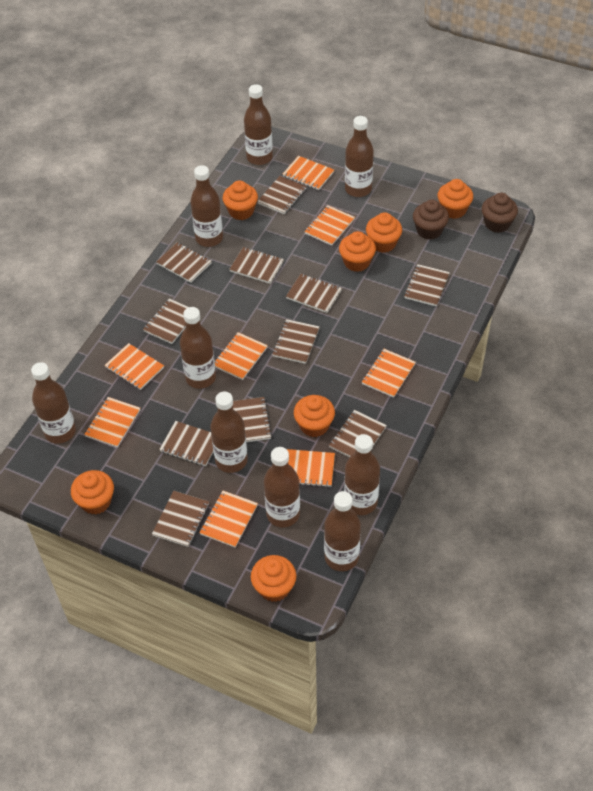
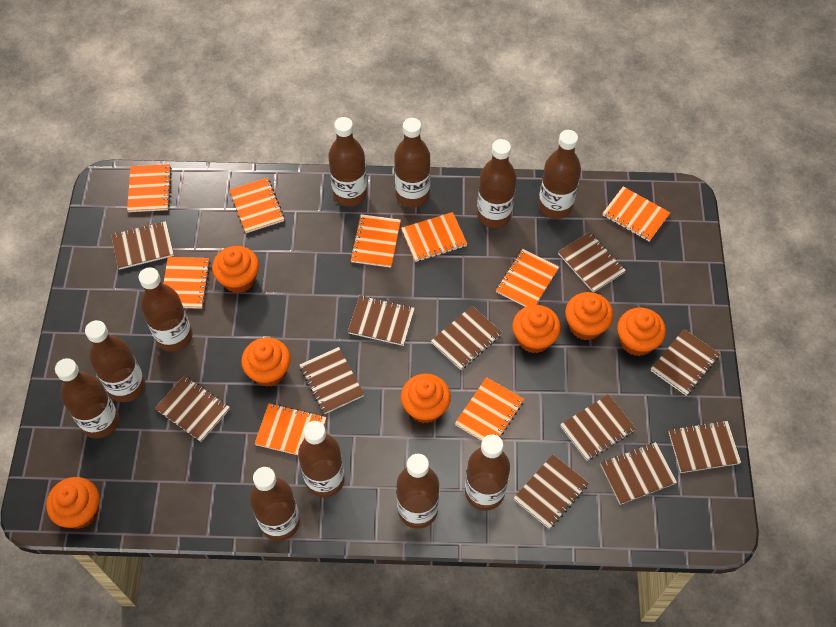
brown bottle: 9 -> 11
brown cupcake: 2 -> 0
orange notebook: 8 -> 9

